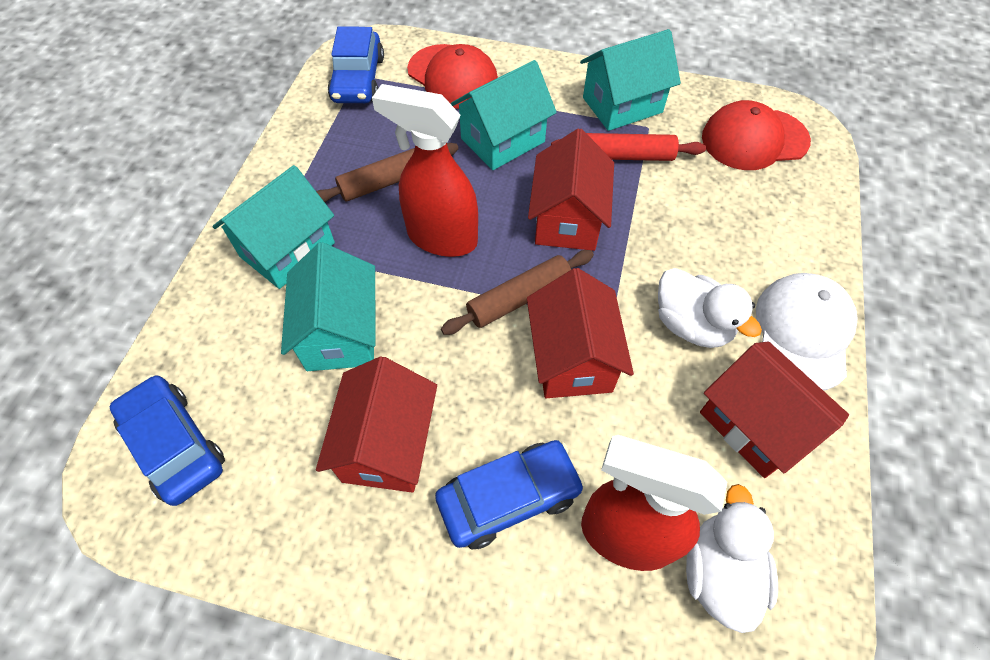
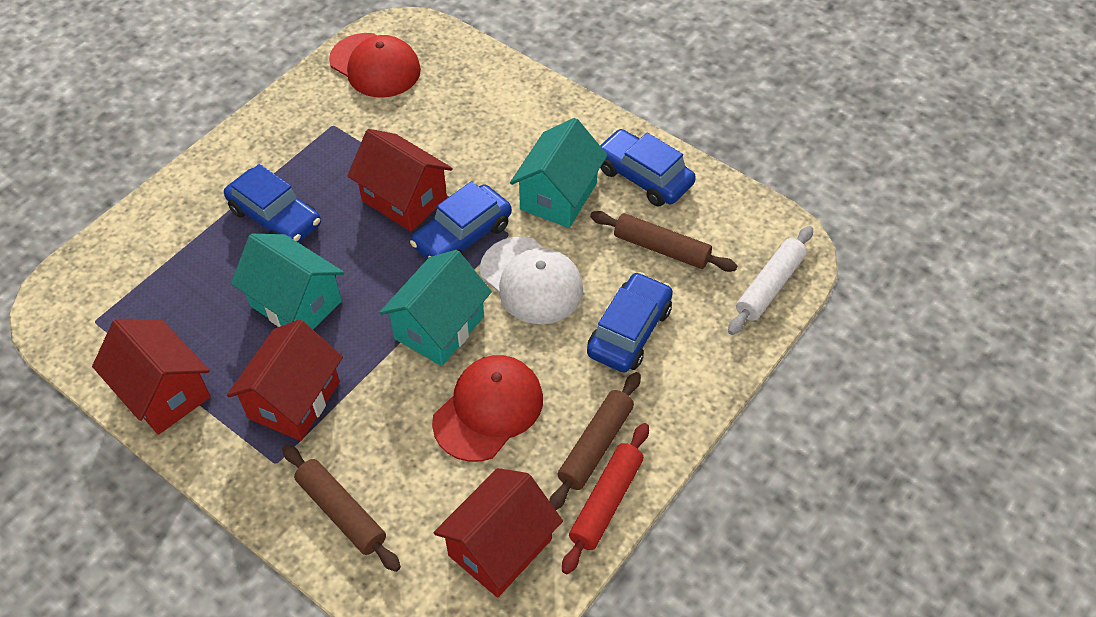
blue car: 3 -> 4
brown rolling pin: 2 -> 3
red spray bottle: 2 -> 0
turquoise house: 4 -> 3
white duck: 2 -> 0
white rolling pin: 0 -> 1

